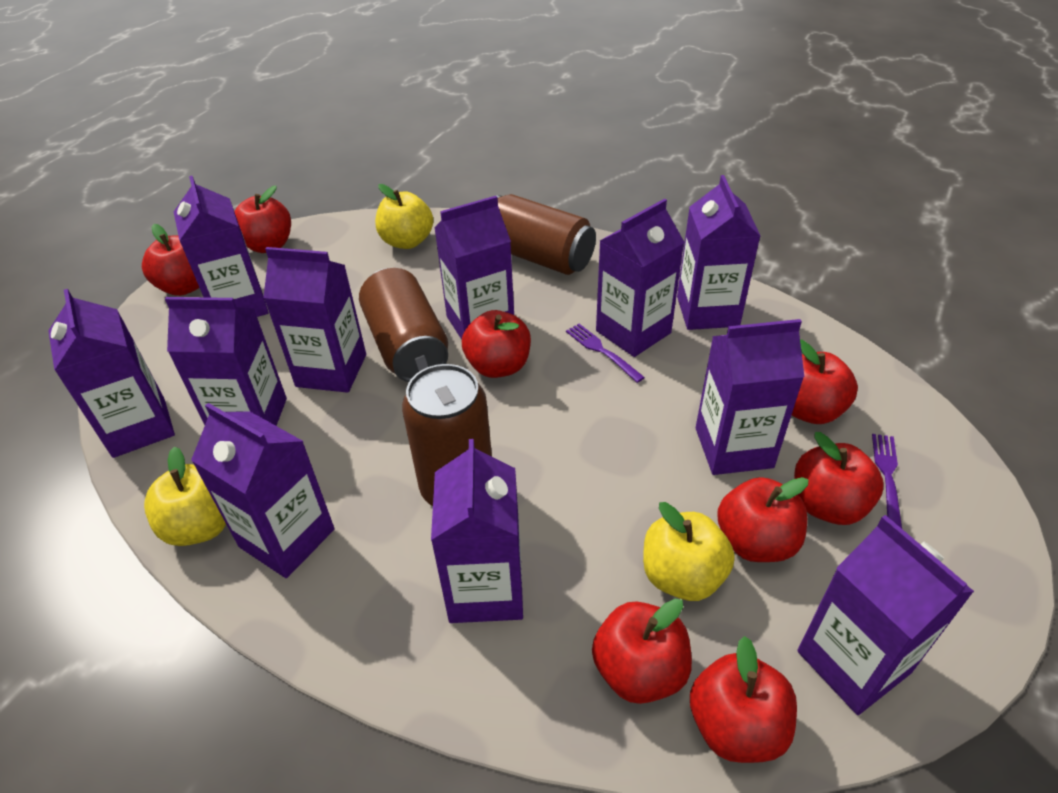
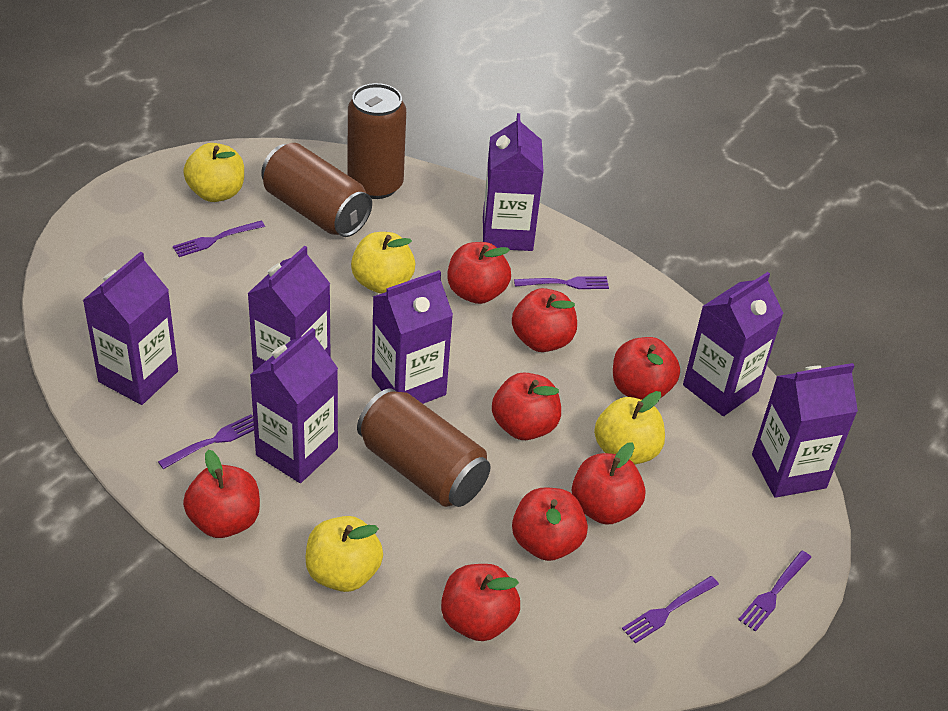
purple carton: 11 -> 7
purple fork: 2 -> 5
yellow apple: 3 -> 4

